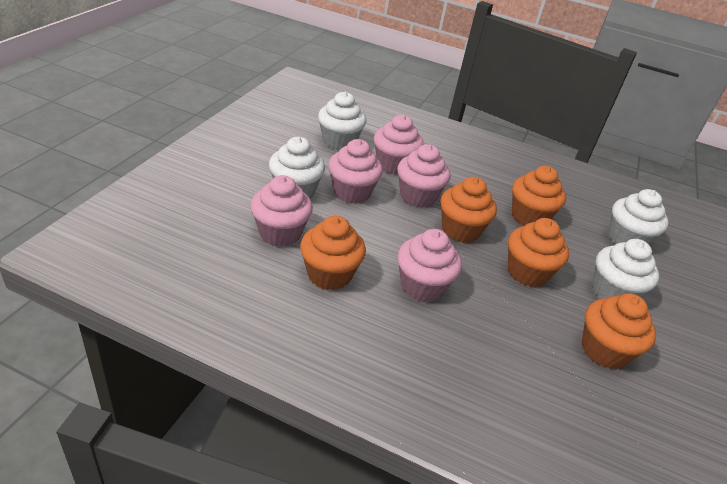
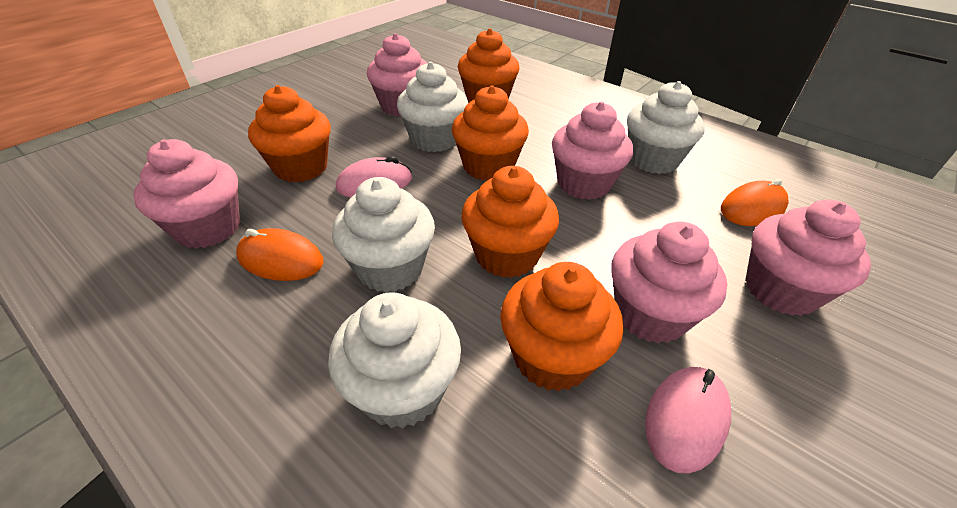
orange mouse: 0 -> 2
pink mouse: 0 -> 2

